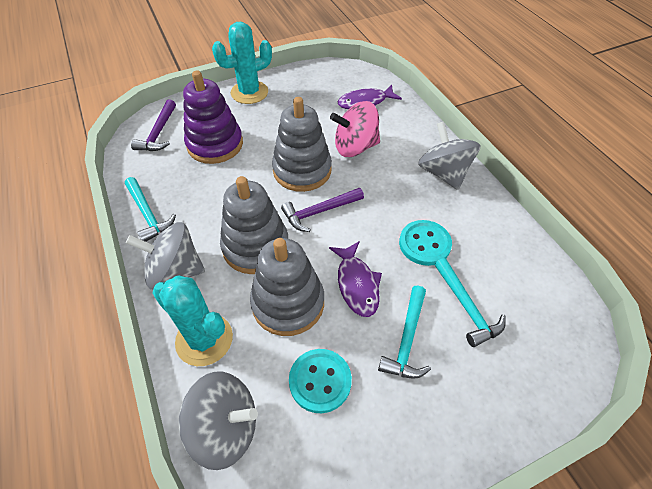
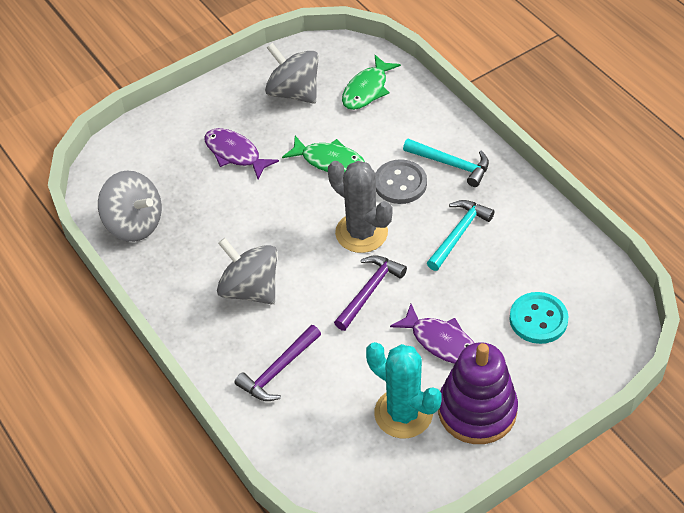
green fish: 0 -> 2
grey button: 0 -> 1
grey cactus: 0 -> 1
grey stacking toy: 3 -> 0
pink spinning top: 1 -> 0
turquoise button: 2 -> 1
turquoise cactus: 2 -> 1
turquoise hammer: 3 -> 2

